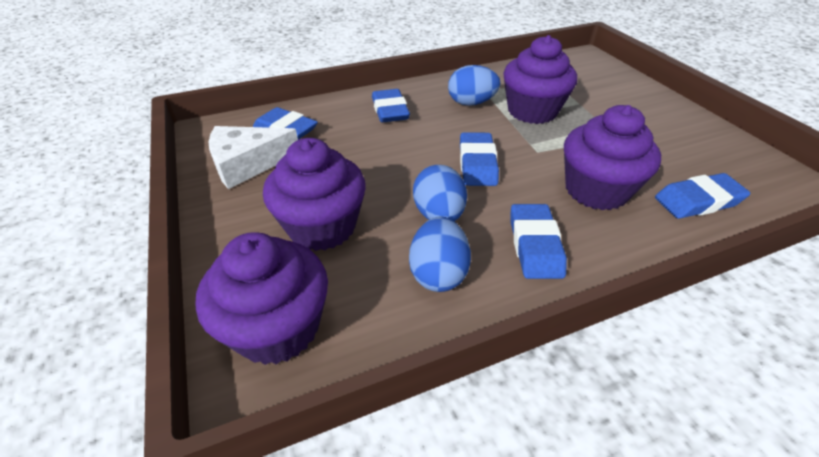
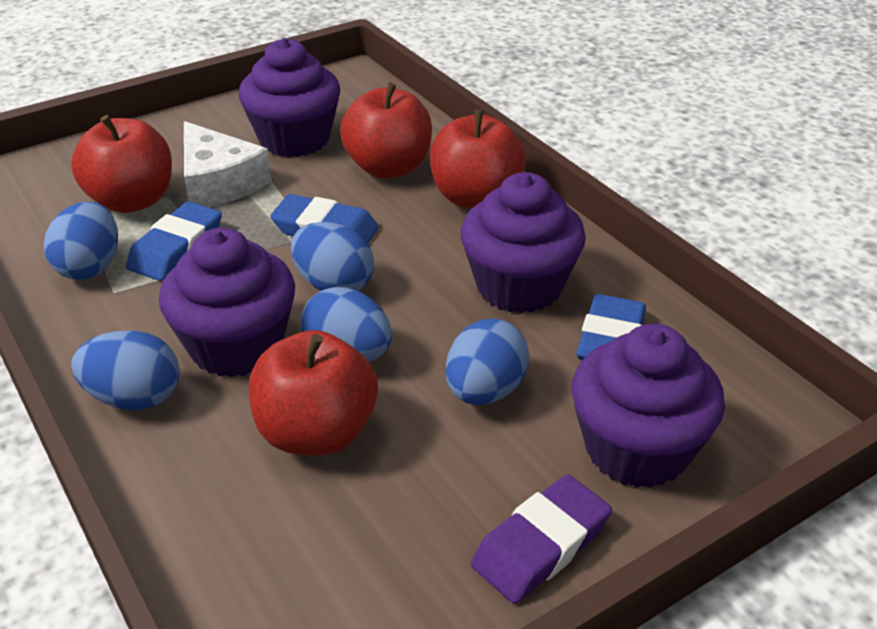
blue egg: 3 -> 5
blue eraser: 5 -> 3
purple eraser: 0 -> 1
red apple: 0 -> 4

